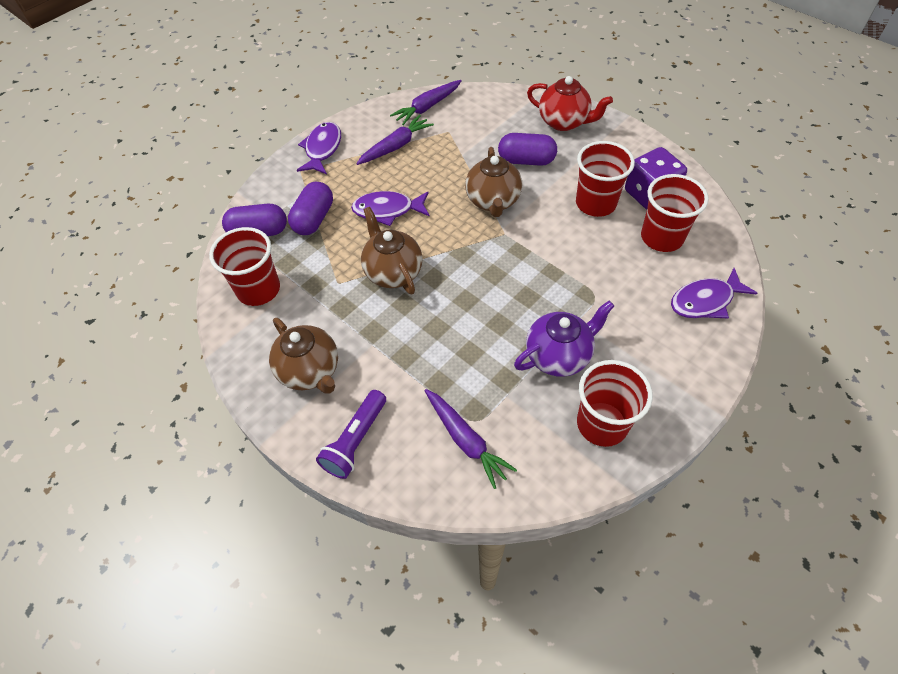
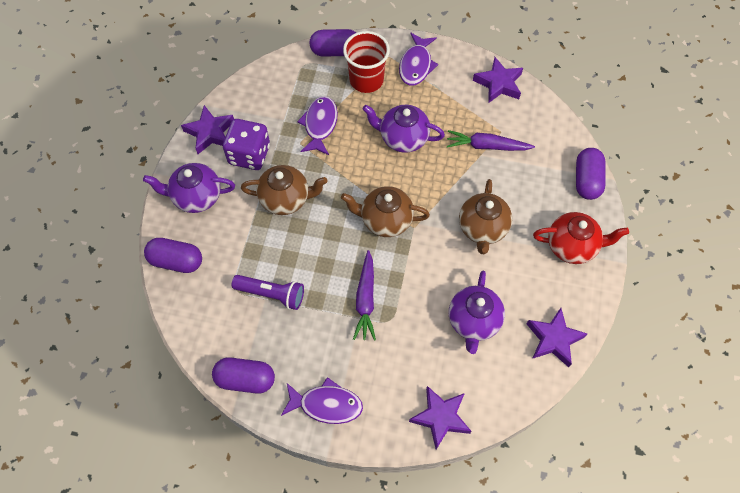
purple capsule: 3 -> 4
purple carrot: 3 -> 2
purple star: 0 -> 4
purple teapot: 1 -> 3
red cup: 4 -> 1

